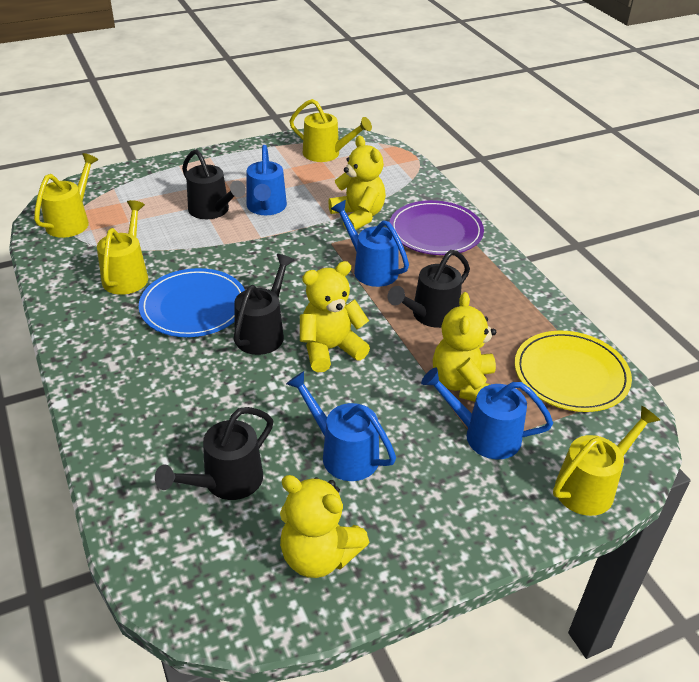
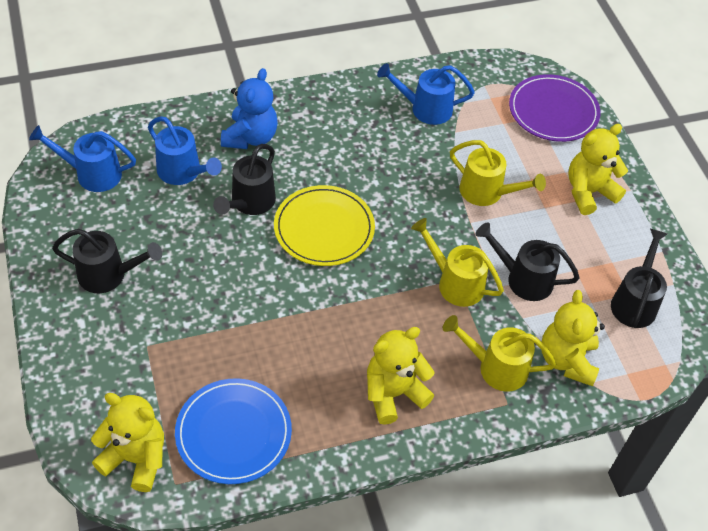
blue teddy bear: 0 -> 1
blue watering can: 4 -> 3
yellow watering can: 4 -> 3

